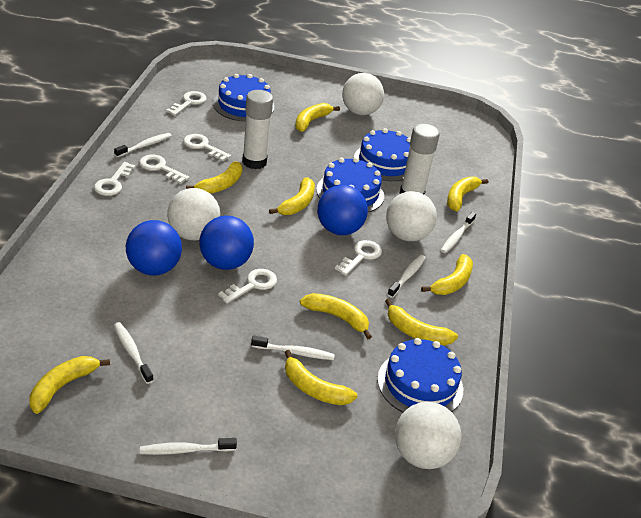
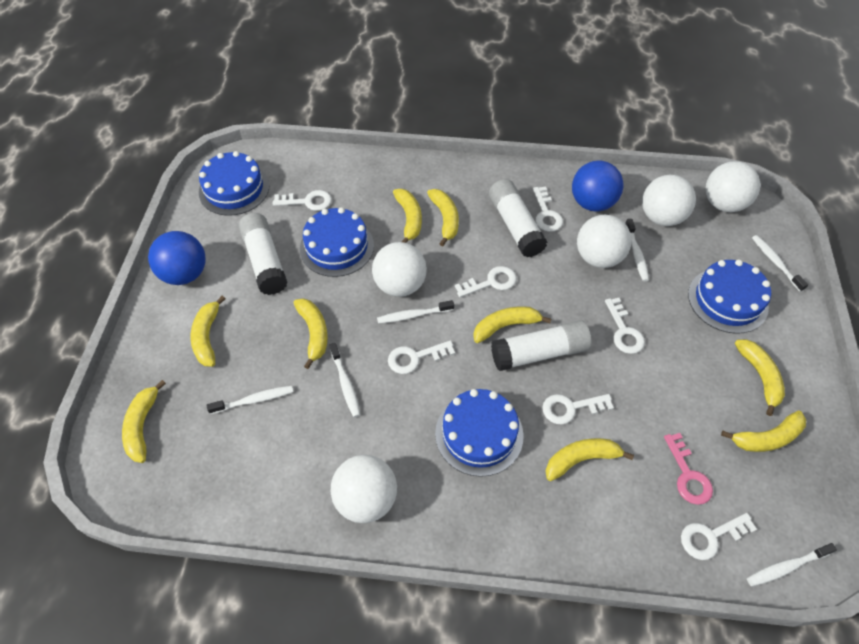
blue ball: 3 -> 2
pink key: 0 -> 1
white ball: 4 -> 5
white glue stick: 2 -> 3
white key: 6 -> 7

